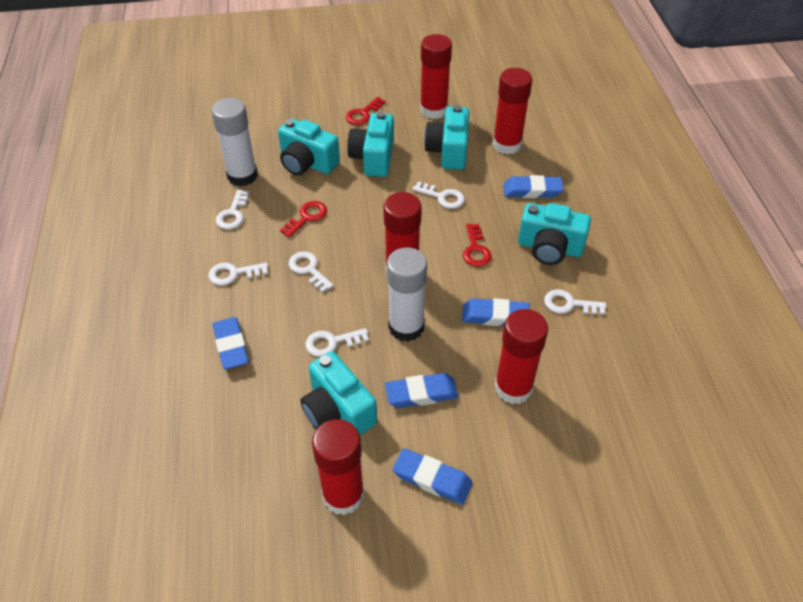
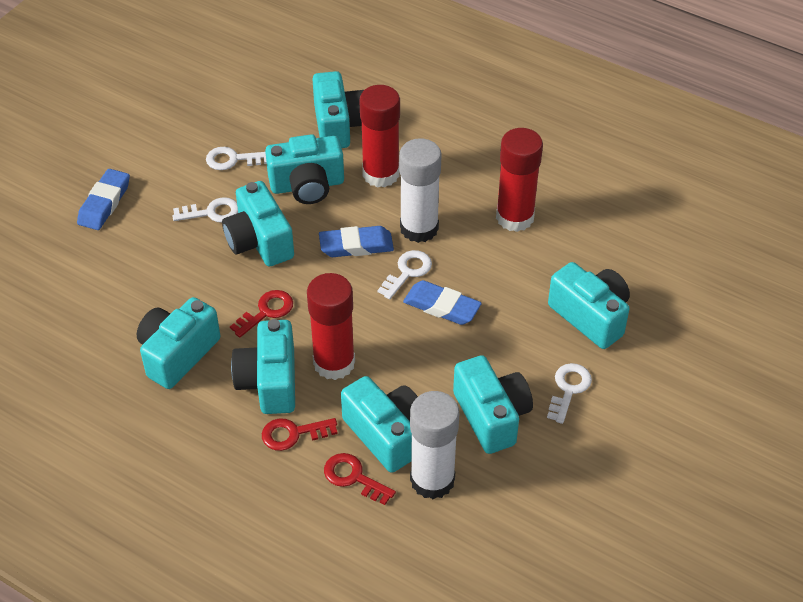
blue eraser: 5 -> 3
red glue stick: 5 -> 3
turquoise camera: 5 -> 8
white key: 6 -> 4

